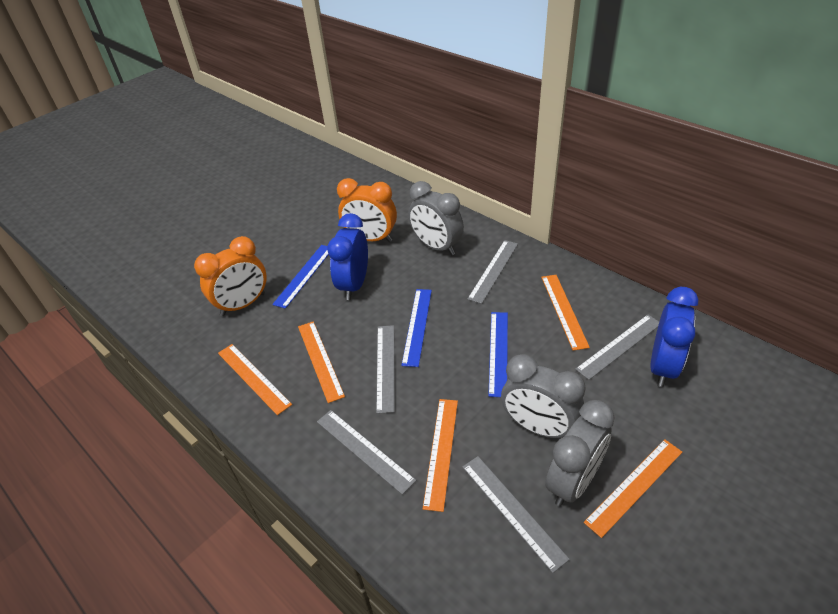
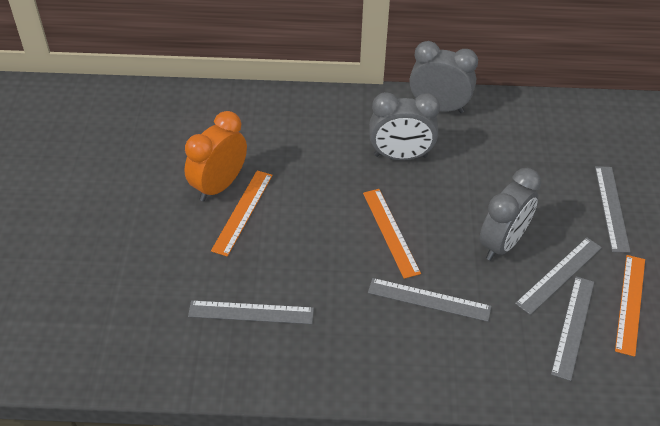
blue clock: 2 -> 0
blue ruler: 3 -> 0
orange clock: 2 -> 1
orange ruler: 5 -> 3

